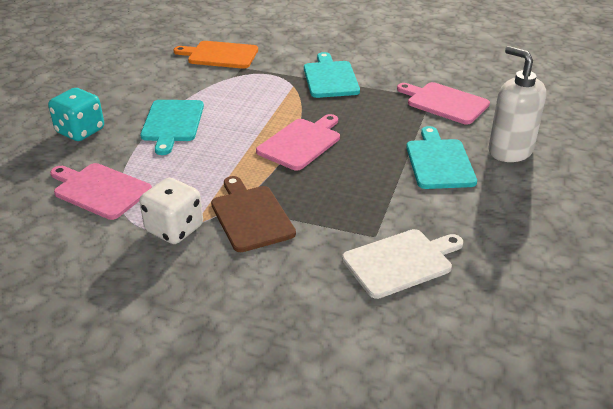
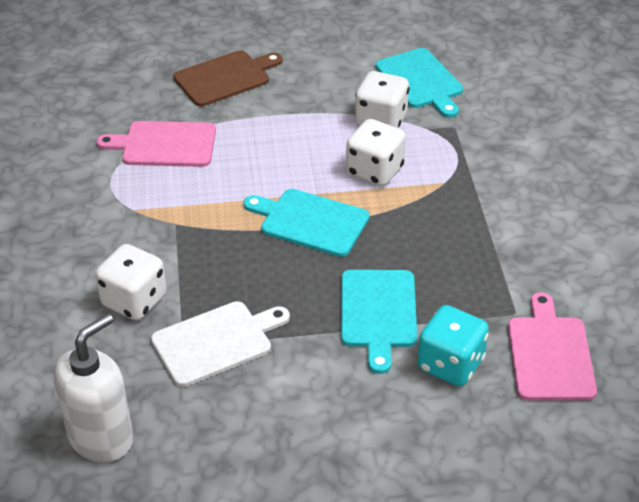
orange cutting board: 1 -> 0
pink cutting board: 3 -> 2
white dice: 1 -> 3

